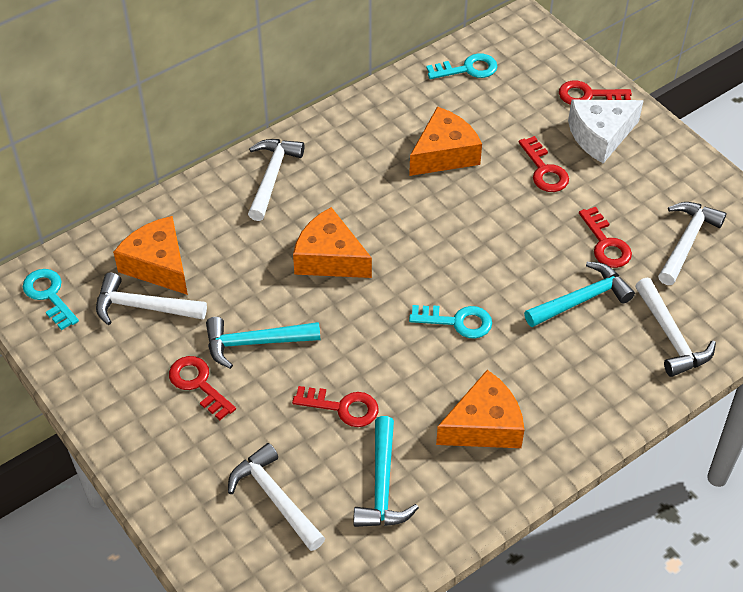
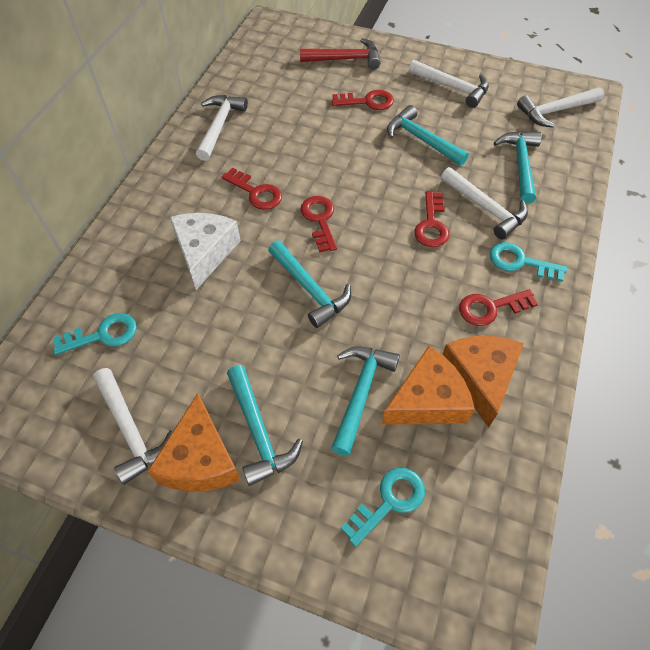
orange cheese: 4 -> 3
red hammer: 0 -> 1
turquoise hammer: 3 -> 5

